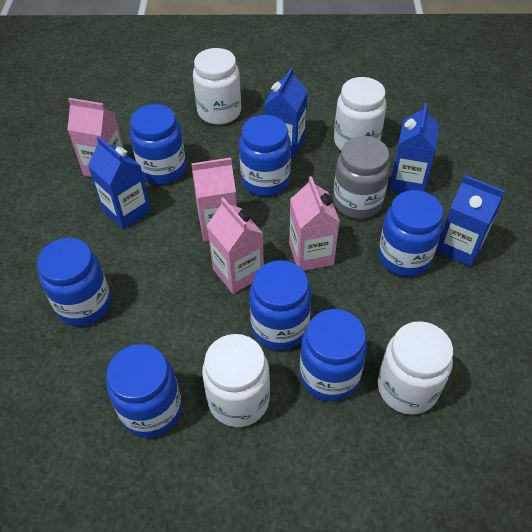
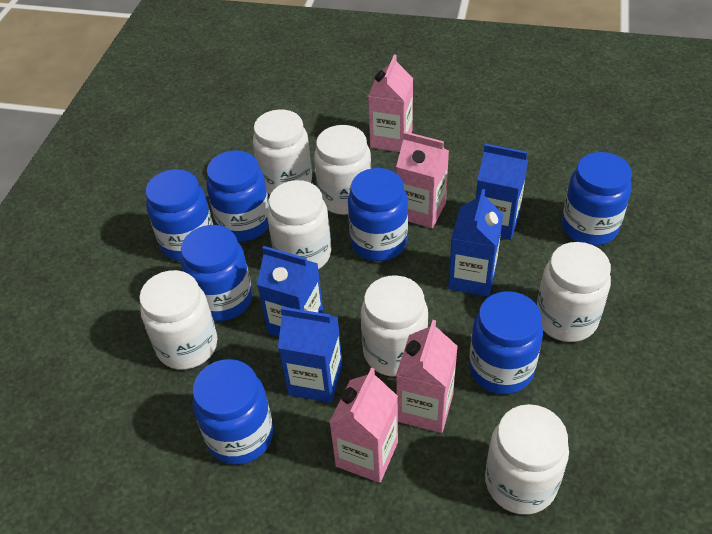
grey jar: 1 -> 0
white jar: 4 -> 7

